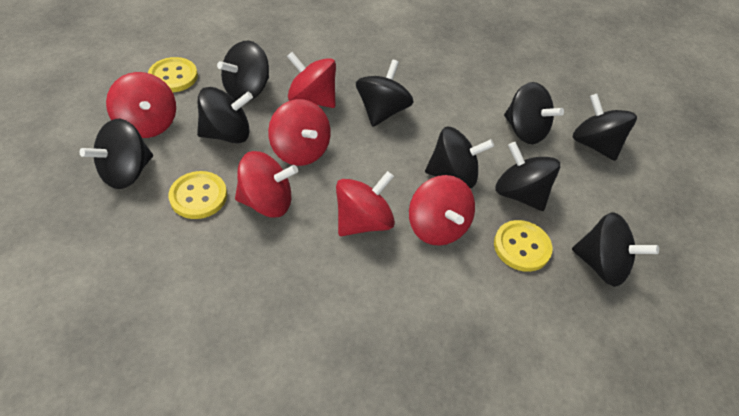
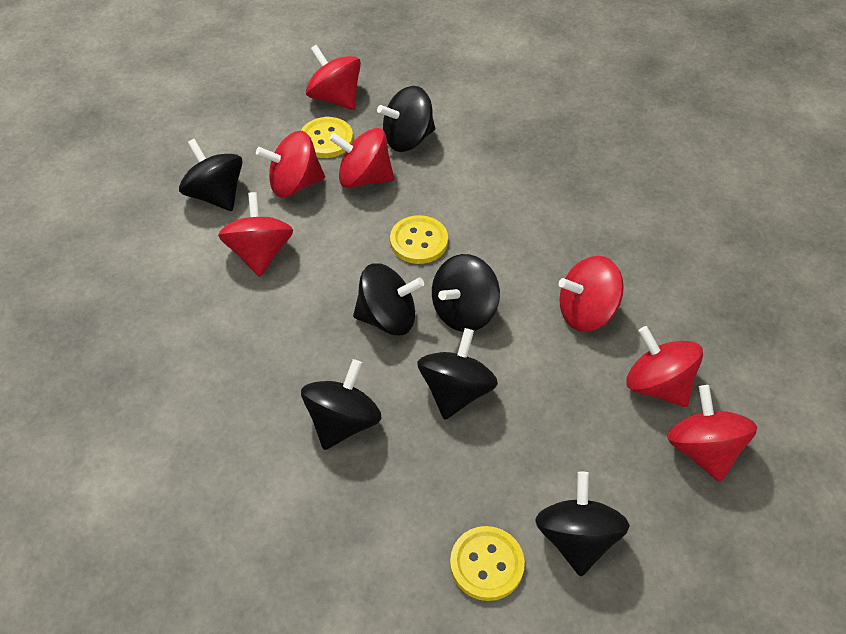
black spinning top: 9 -> 7
red spinning top: 6 -> 7

